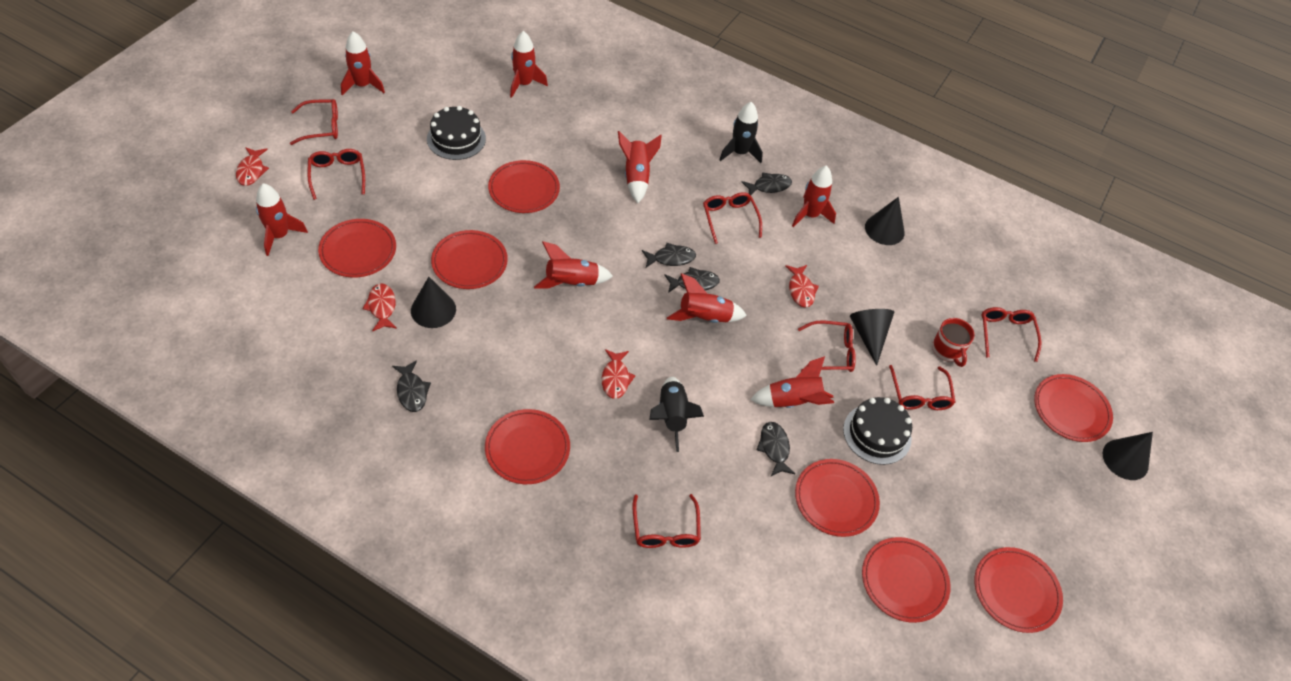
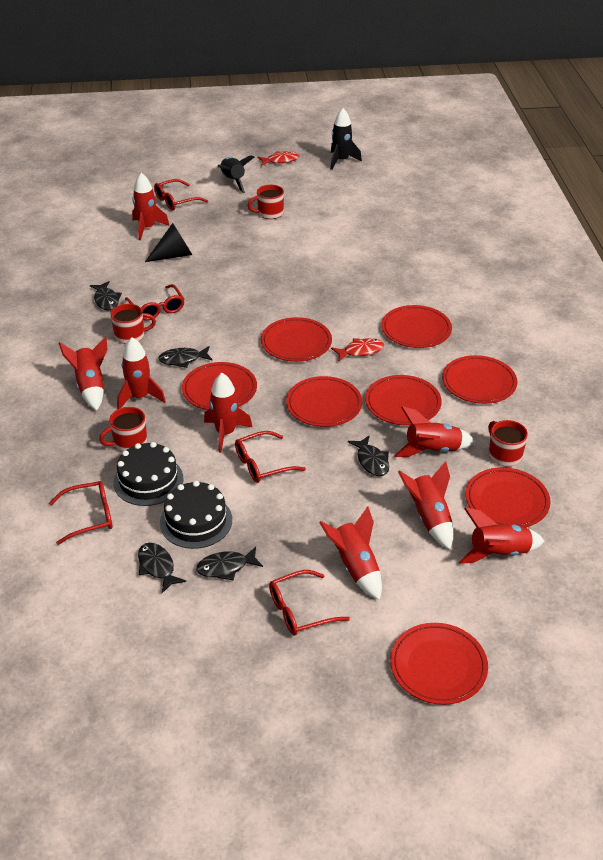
black cone: 4 -> 1
red fish: 4 -> 2
red glasses: 7 -> 5
red mug: 1 -> 4

